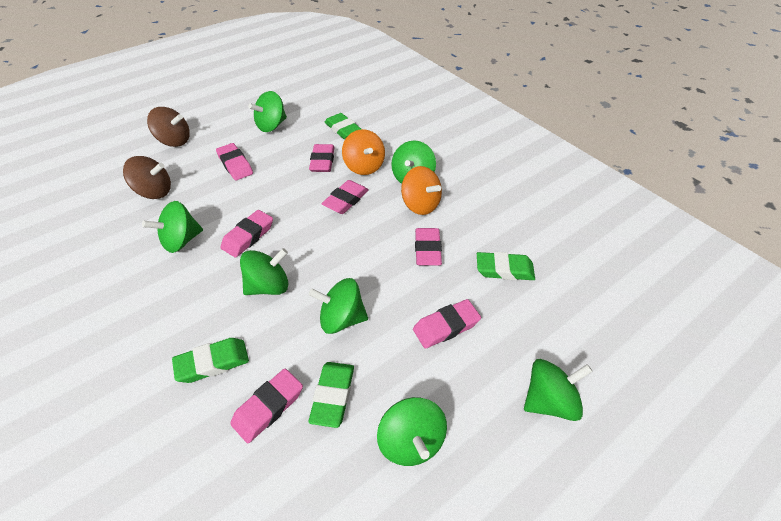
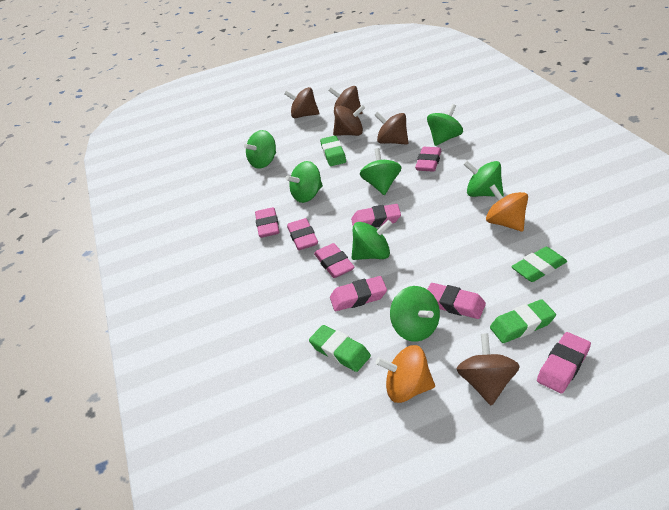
brown spinning top: 2 -> 5
pink eraser: 7 -> 8

